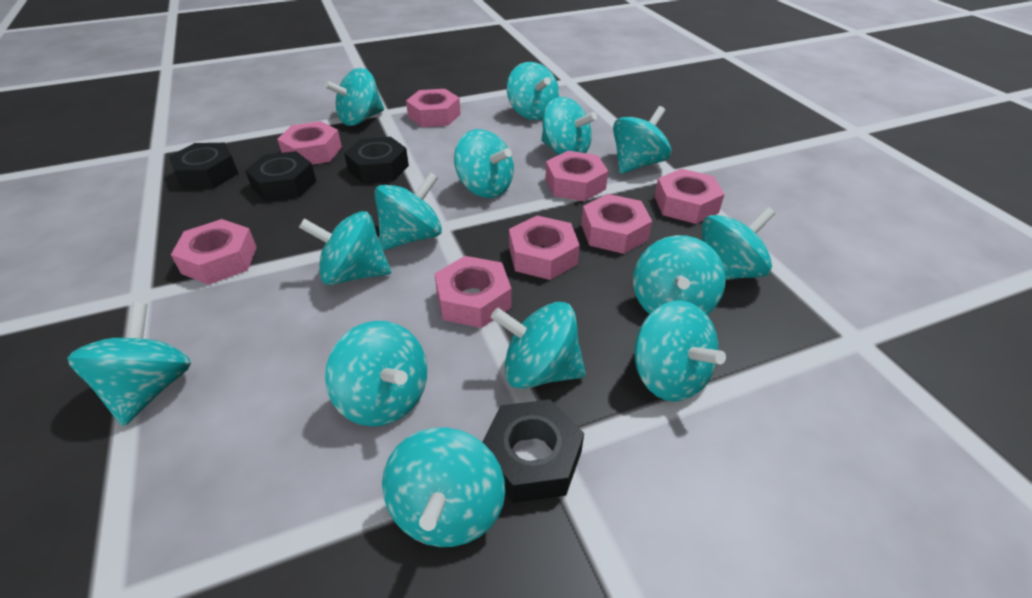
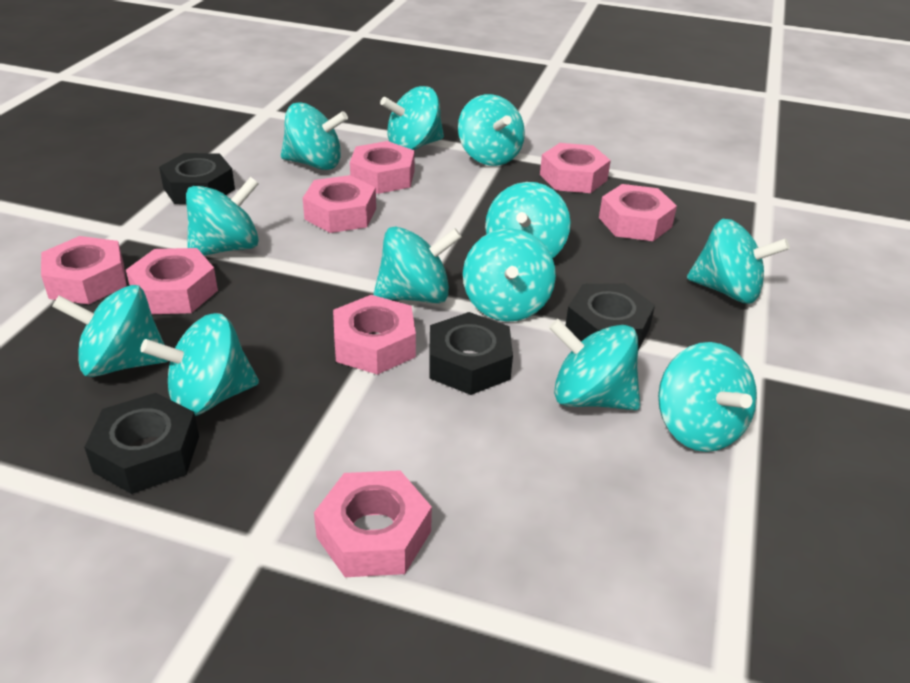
turquoise spinning top: 14 -> 12

